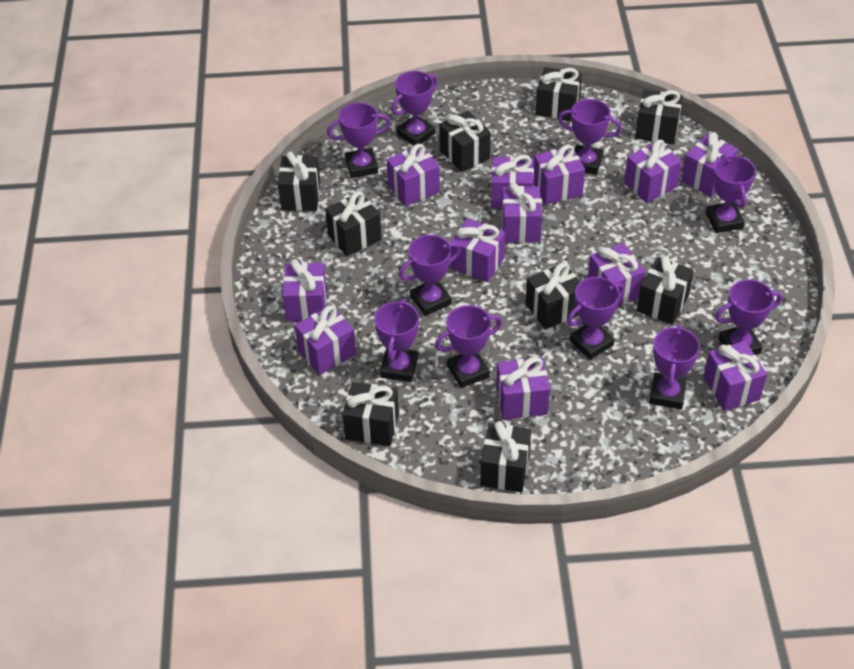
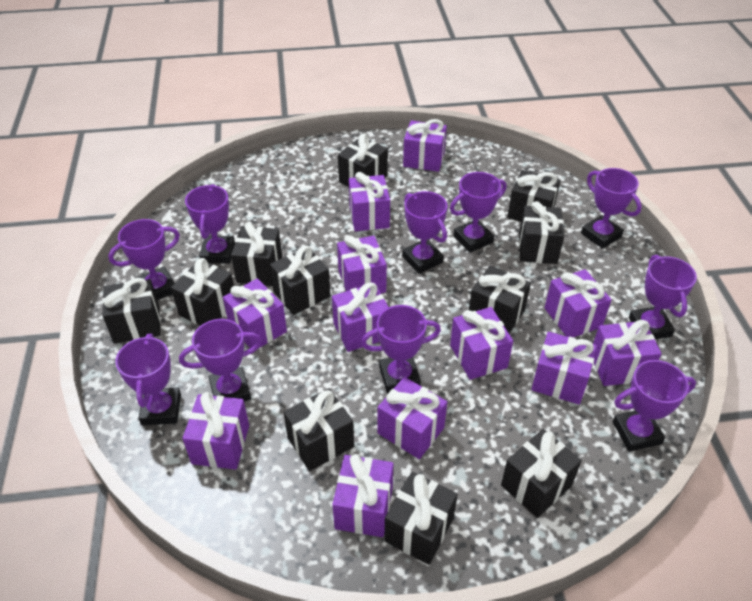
black gift: 9 -> 11

